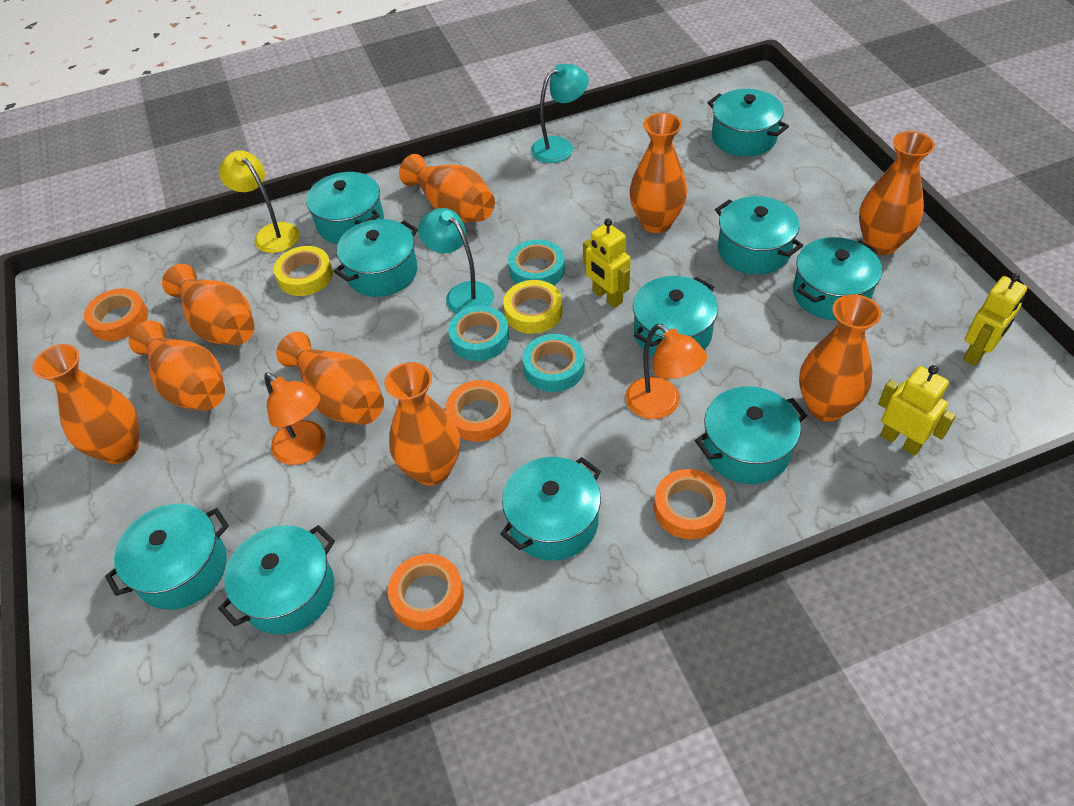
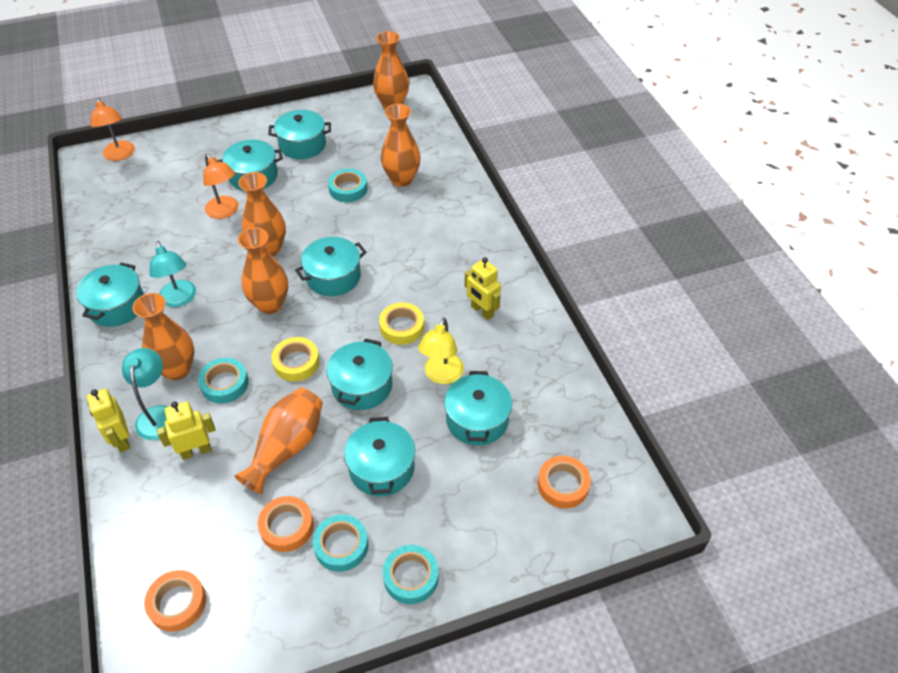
orange tape: 4 -> 3
orange vase: 9 -> 6
turquoise pot: 10 -> 7
turquoise tape: 3 -> 4

